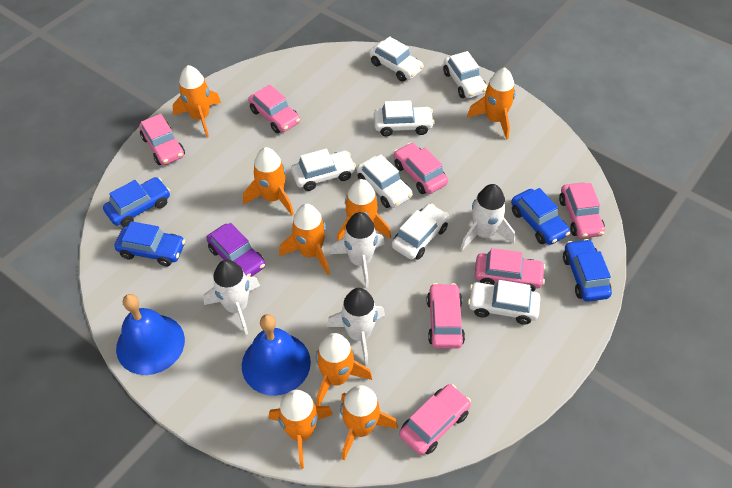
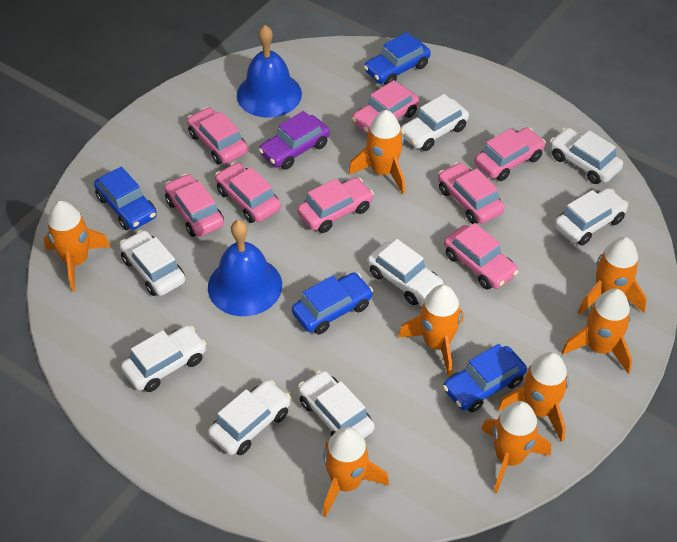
pink car: 7 -> 8
white car: 7 -> 8
white rocket: 4 -> 0

